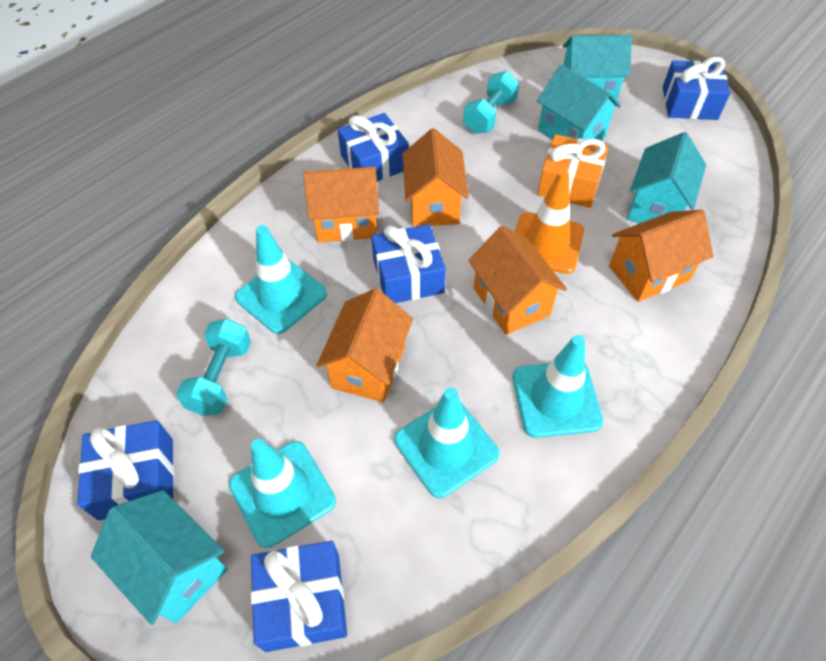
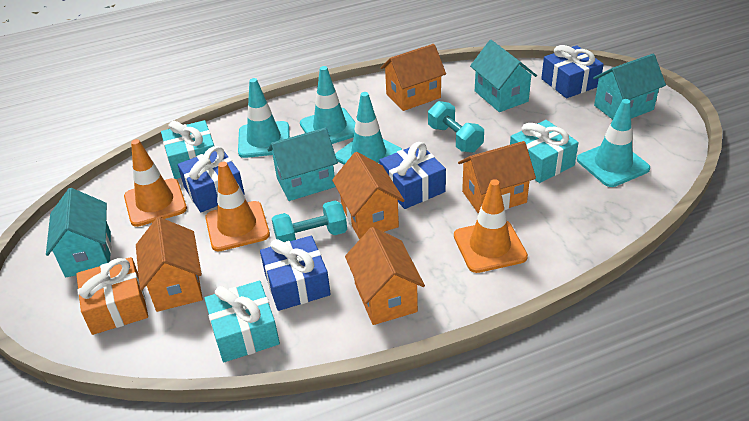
blue gift: 5 -> 4
orange traffic cone: 1 -> 3
turquoise gift: 0 -> 3

